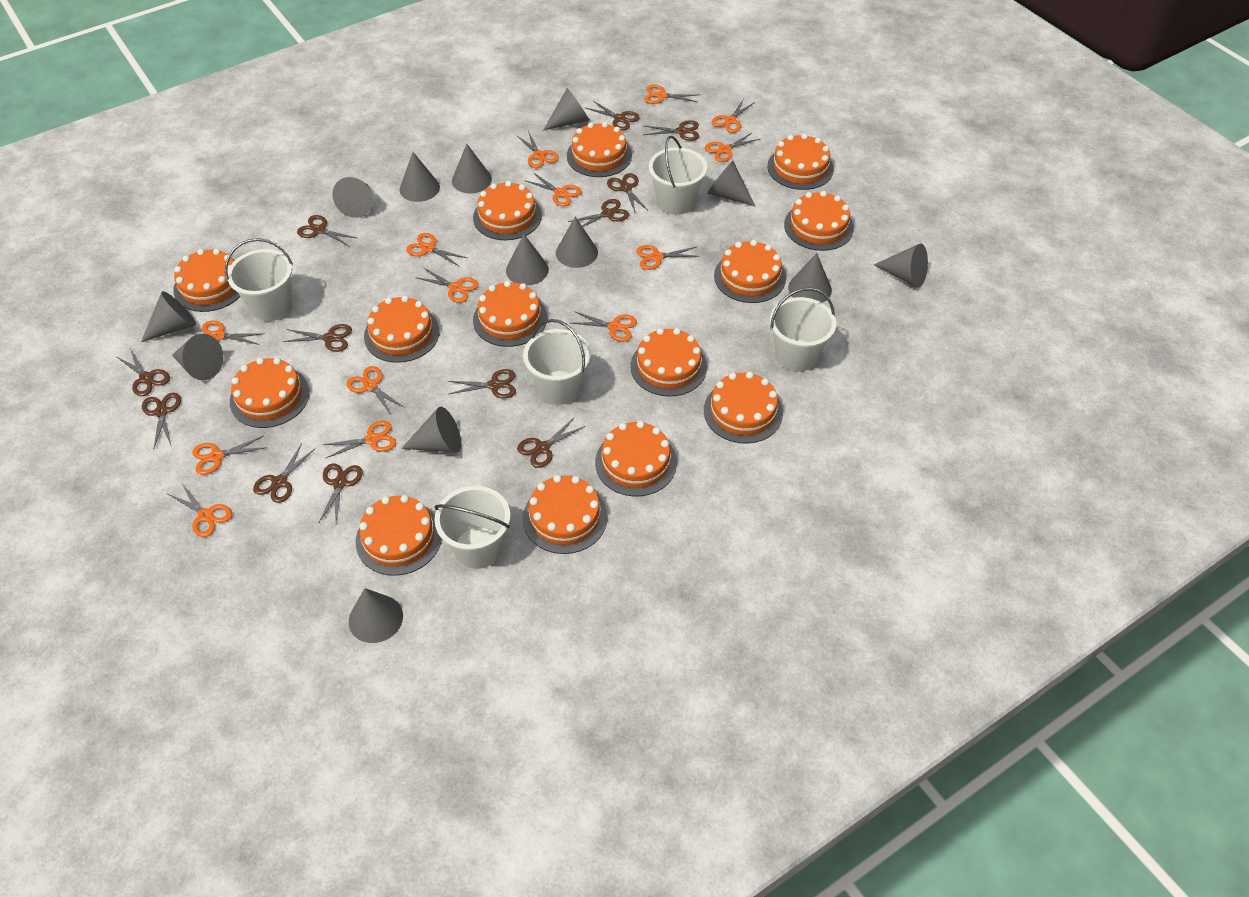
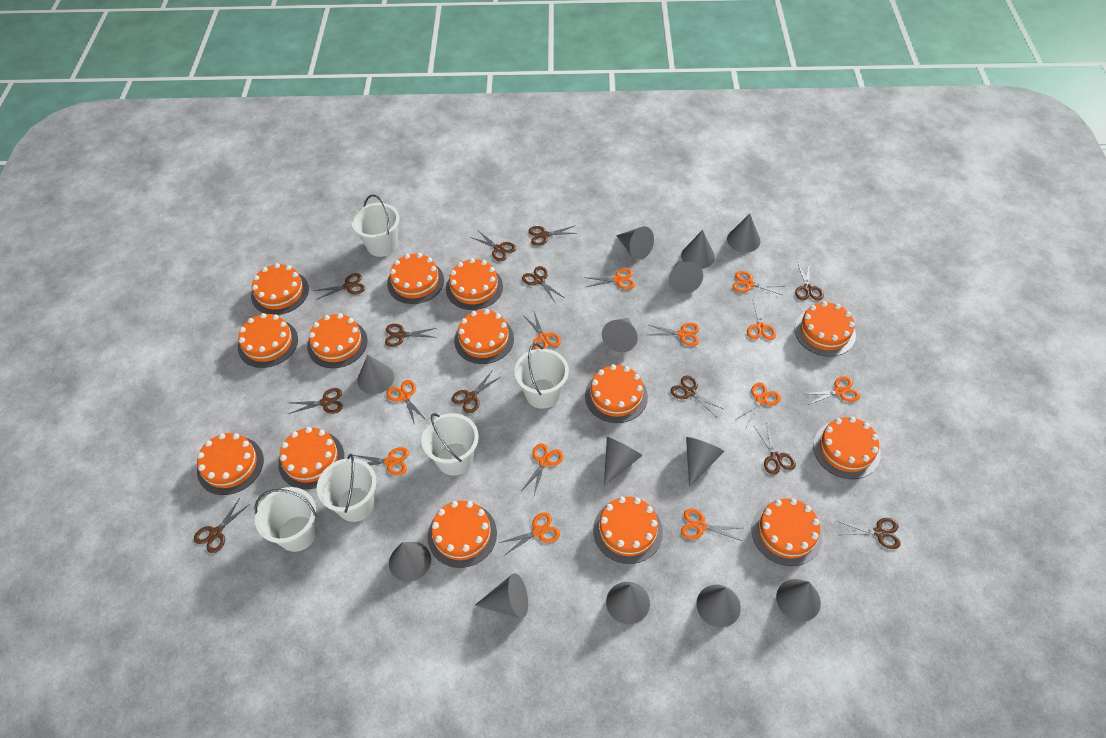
orange scissors: 14 -> 12

